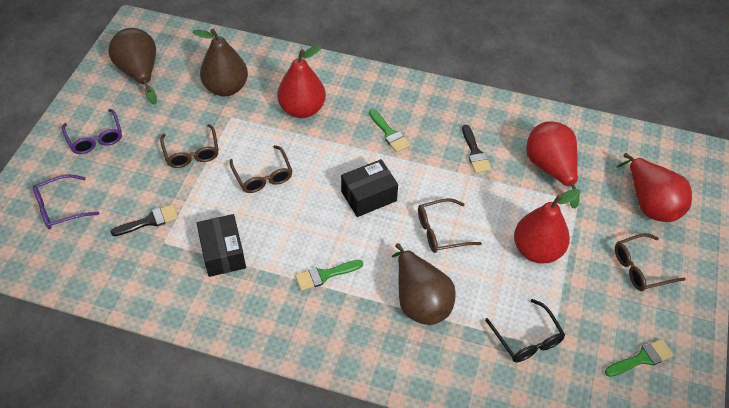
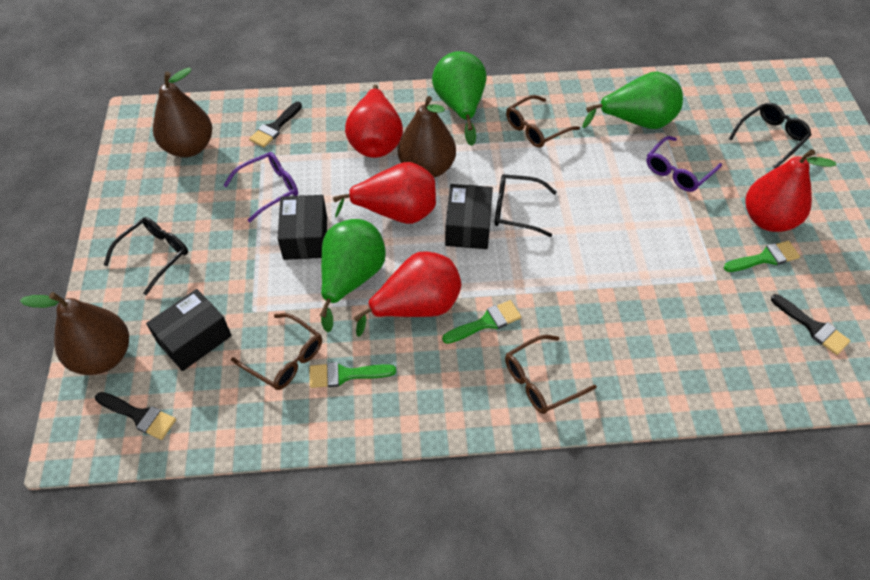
black box: 2 -> 3
black brush: 2 -> 3
black glasses: 1 -> 3
brown glasses: 4 -> 3
green pear: 0 -> 3

